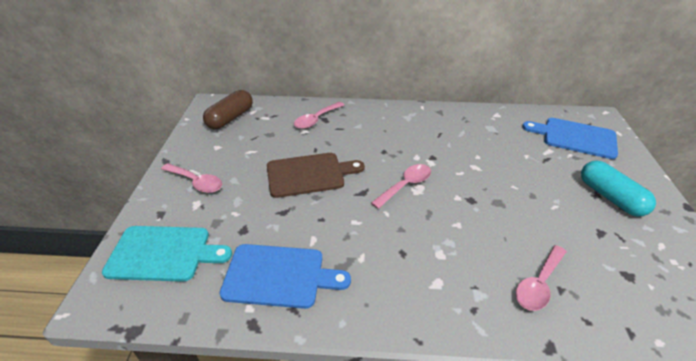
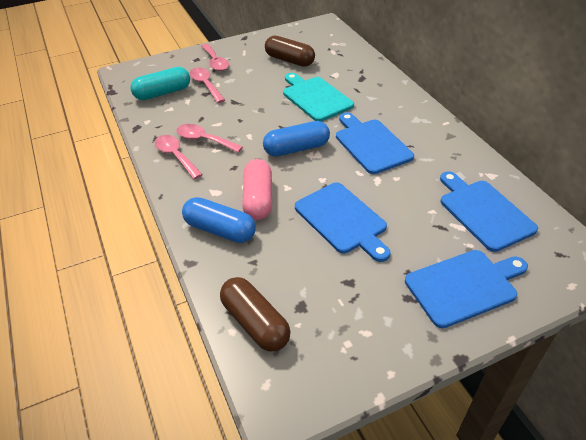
blue capsule: 0 -> 2
blue cutting board: 2 -> 4
brown capsule: 1 -> 2
brown cutting board: 1 -> 0
pink capsule: 0 -> 1

